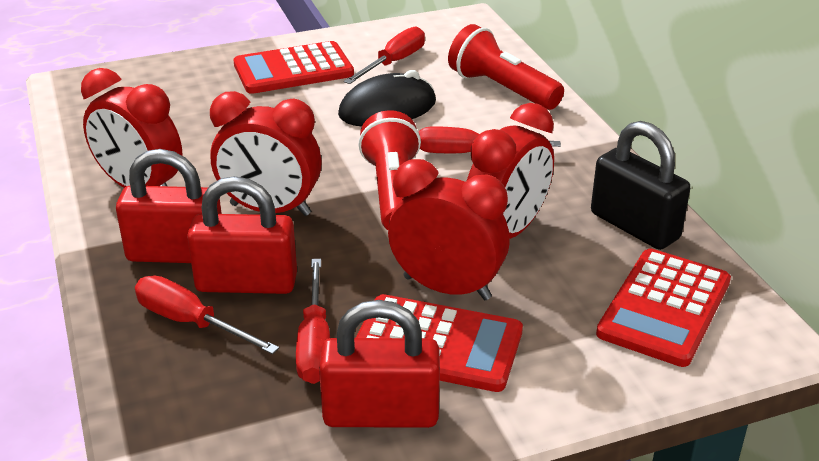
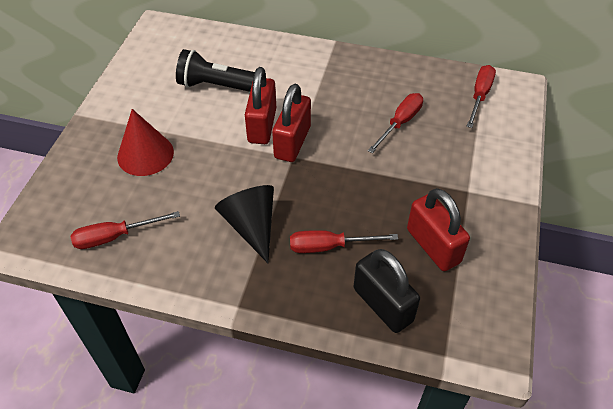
black cone: 0 -> 1
black flashlight: 0 -> 1
black mouse: 1 -> 0
red calculator: 3 -> 0
red clock: 4 -> 0
red cone: 0 -> 1
red flashlight: 2 -> 0

